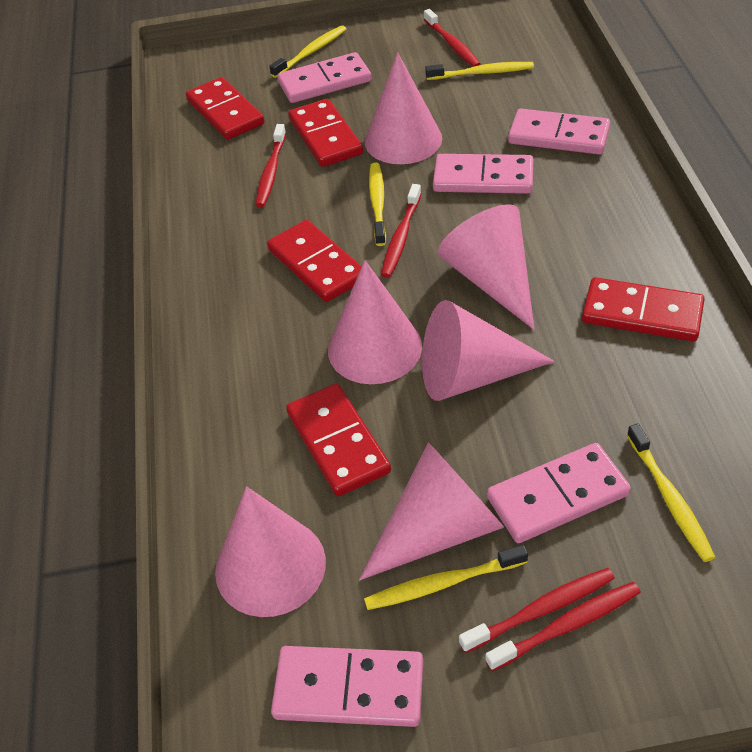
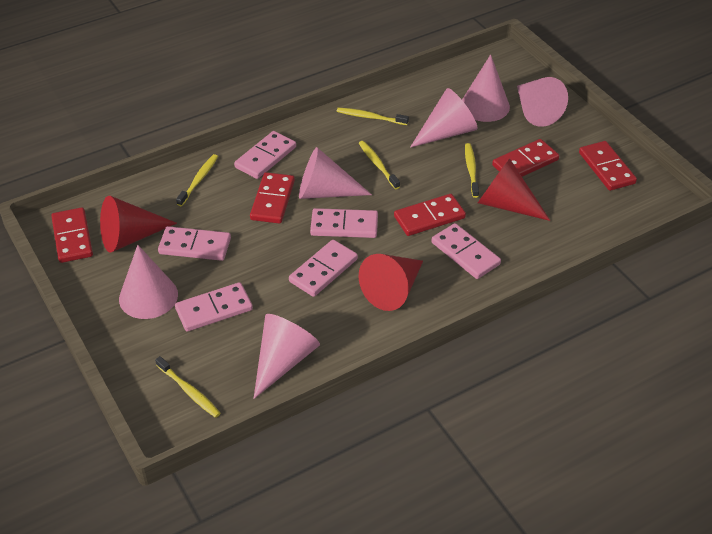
pink domino: 5 -> 6
red cone: 0 -> 3
red toothbrush: 5 -> 0

